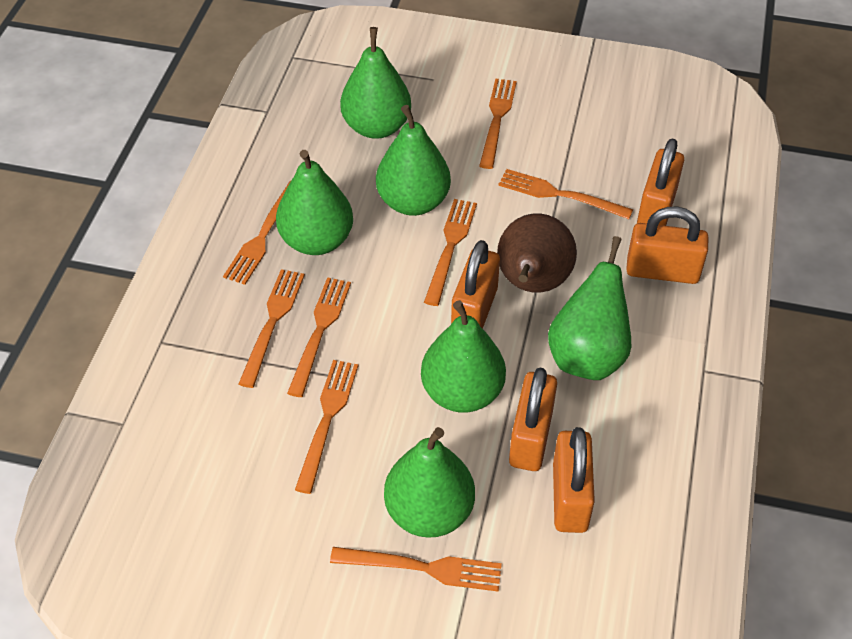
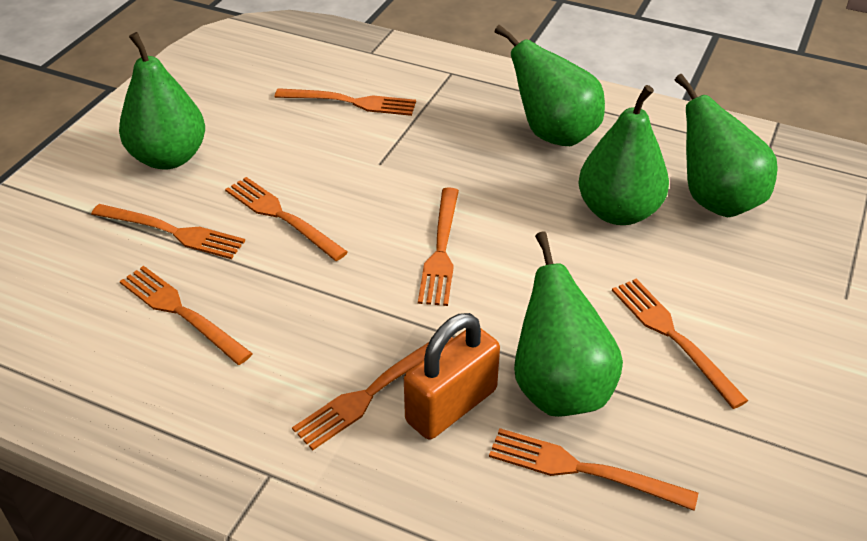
brown pear: 1 -> 0
green pear: 6 -> 5
orange padlock: 5 -> 1

